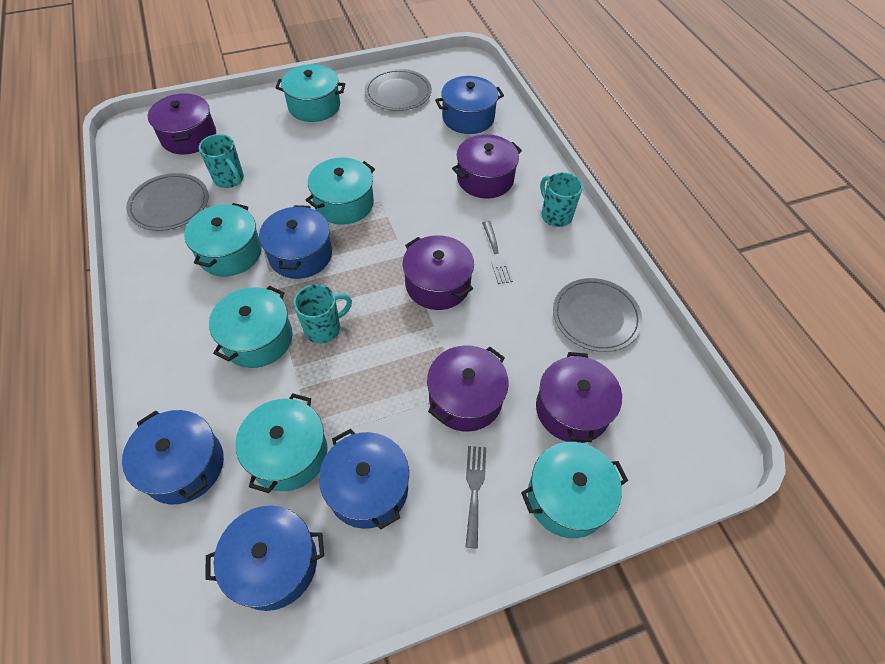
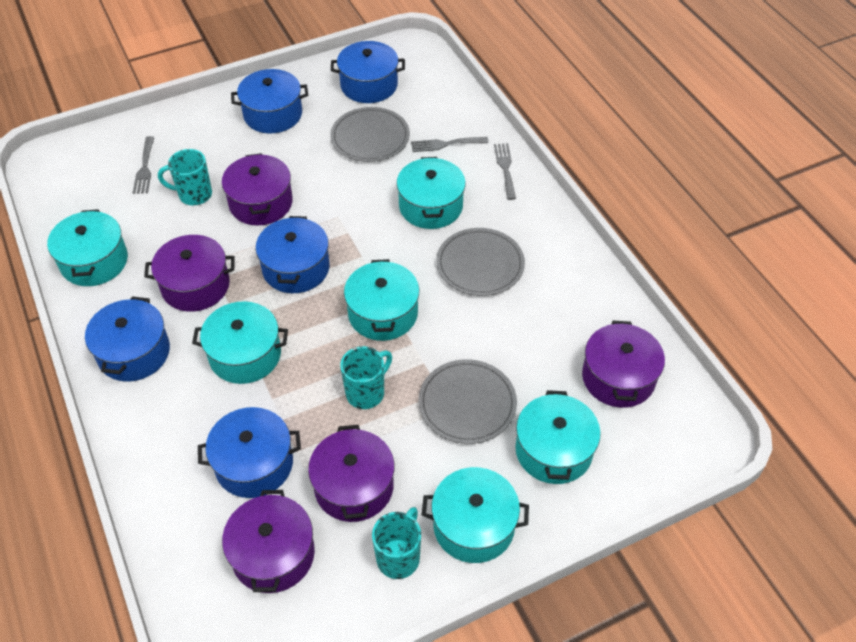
grey fork: 2 -> 3

